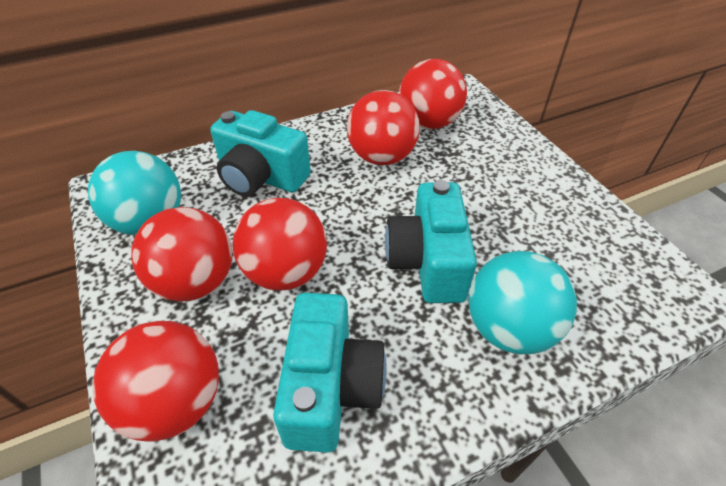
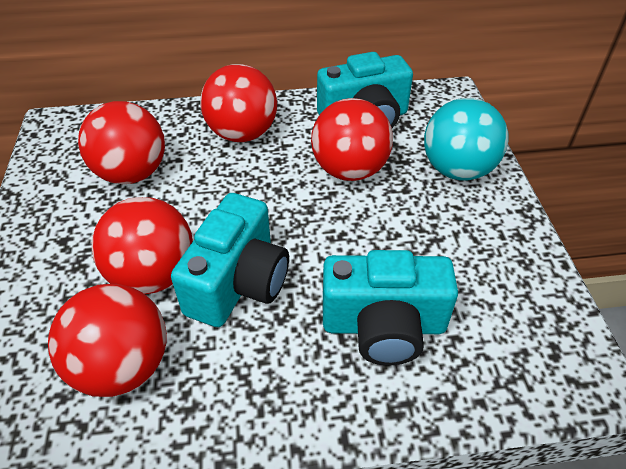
turquoise ball: 2 -> 1

